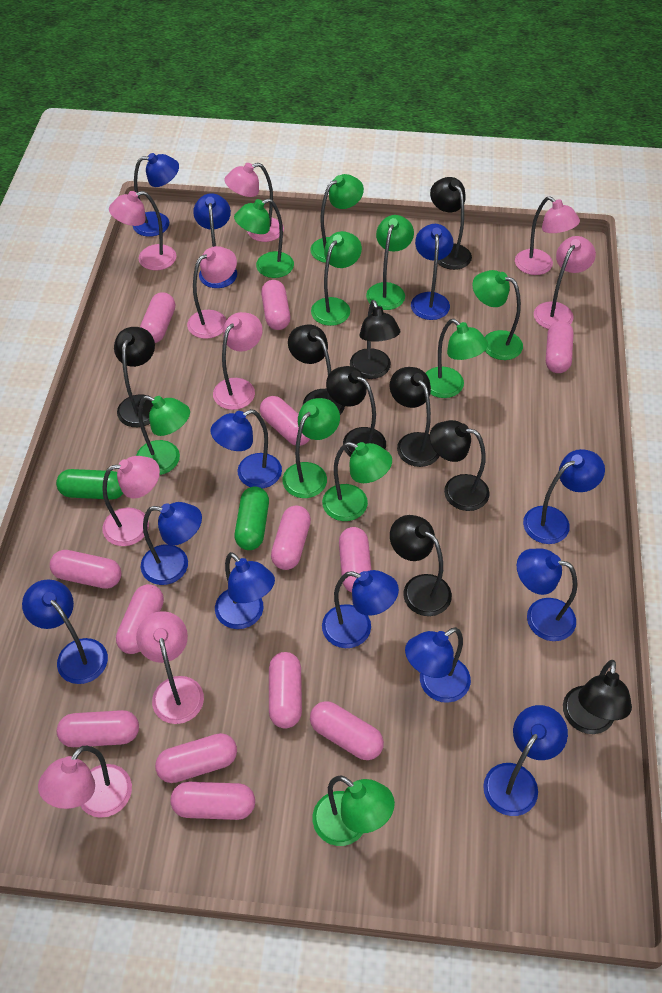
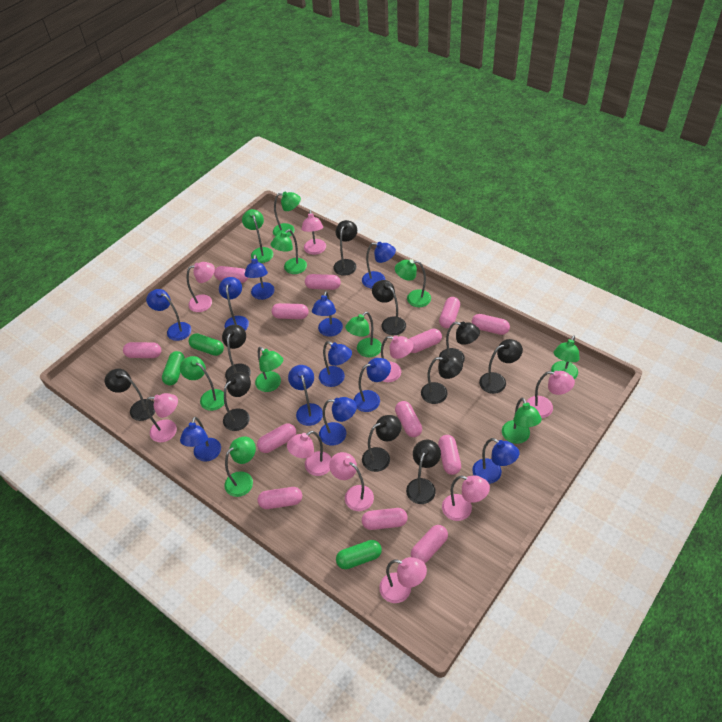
black lamp: 9 -> 10
blue lamp: 12 -> 11
green capsule: 2 -> 3

